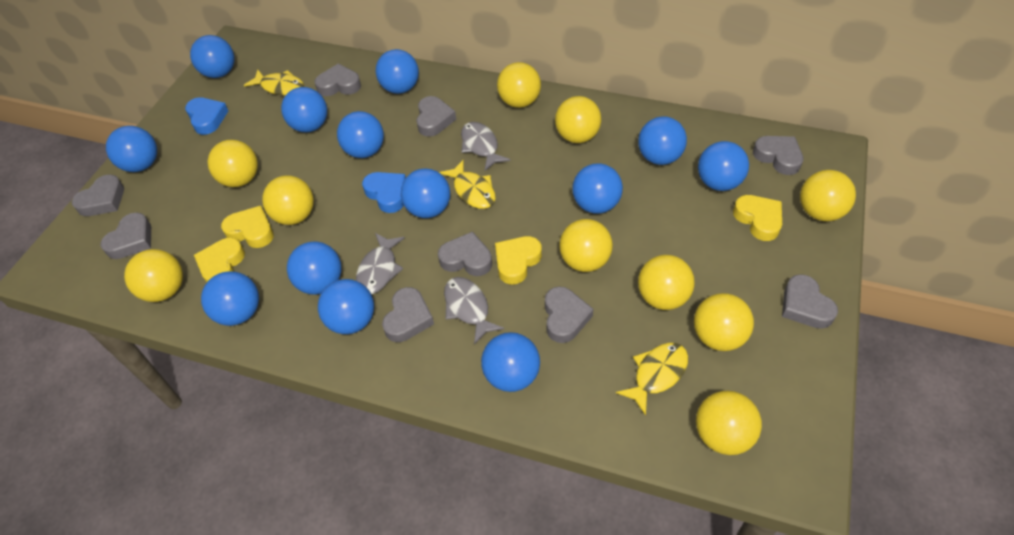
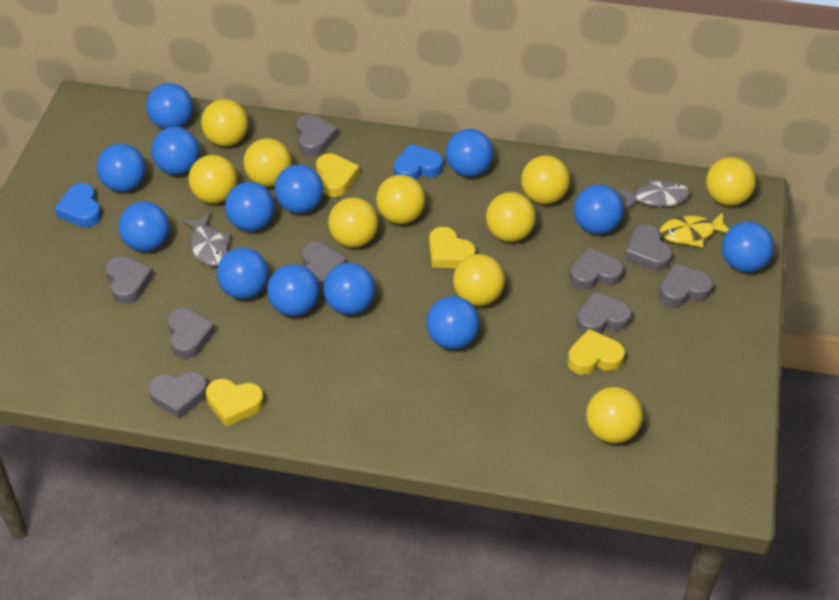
grey fish: 3 -> 2
yellow fish: 3 -> 1

